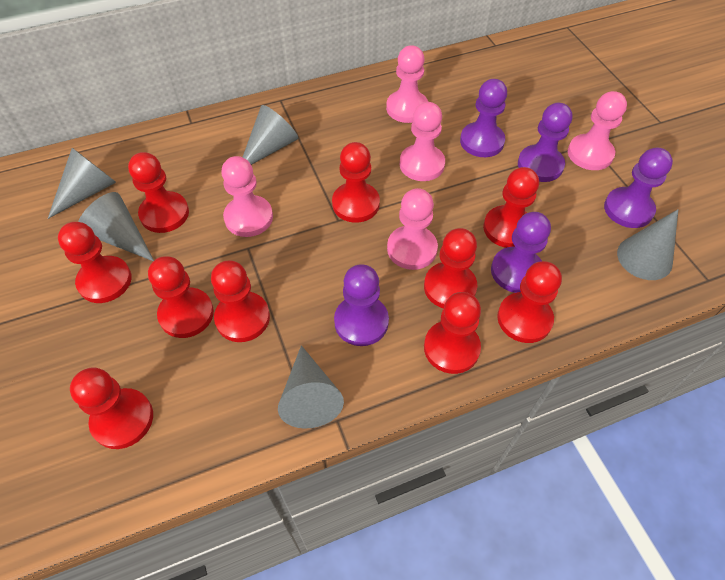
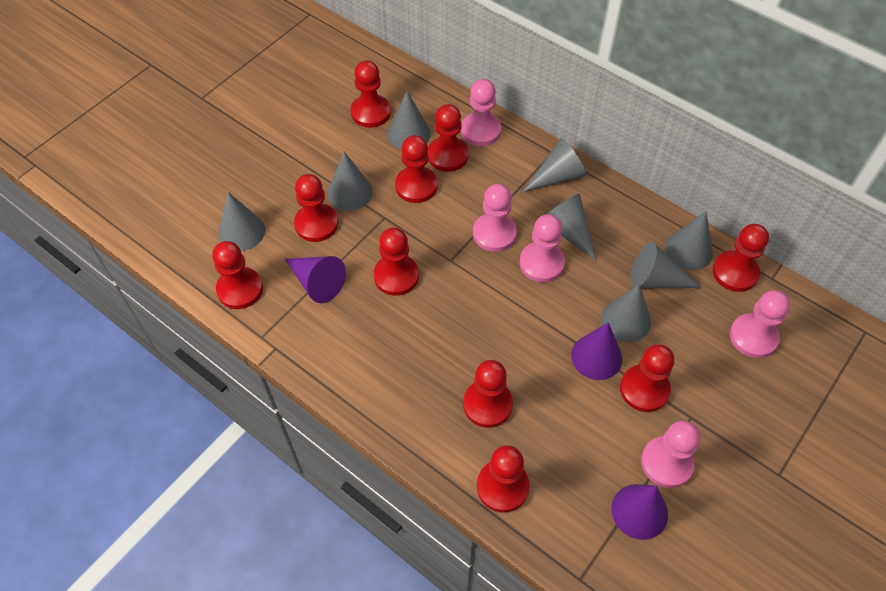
grey cone: 5 -> 8
purple cone: 0 -> 3
purple pawn: 5 -> 0

